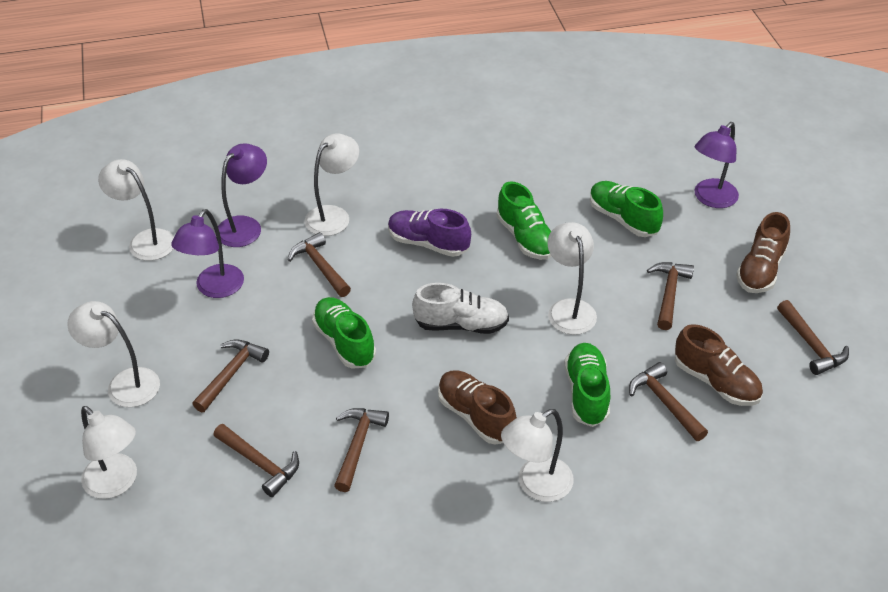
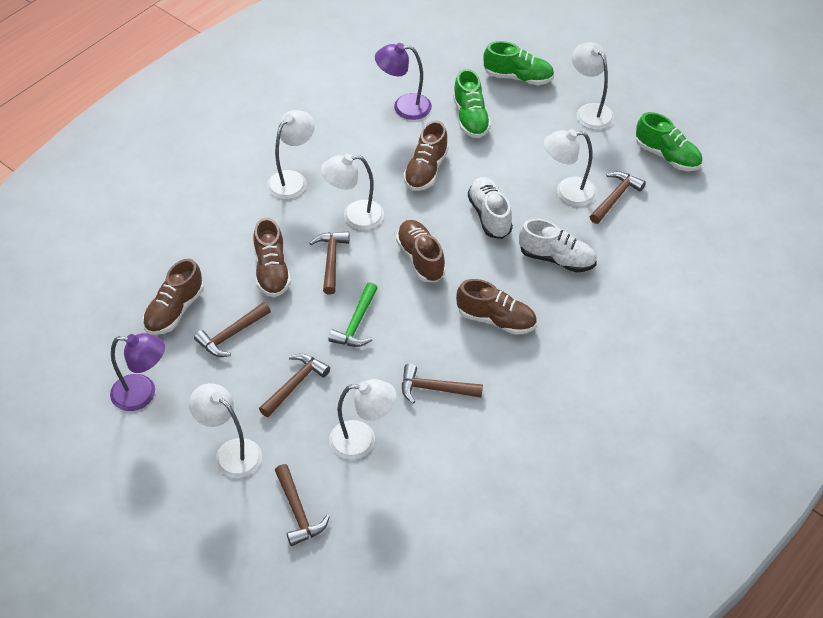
brown hammer: 7 -> 6
brown shoe: 3 -> 5
green hammer: 0 -> 1
green shoe: 4 -> 3
purple lamp: 3 -> 2
purple shoe: 1 -> 0
white shoe: 1 -> 2

